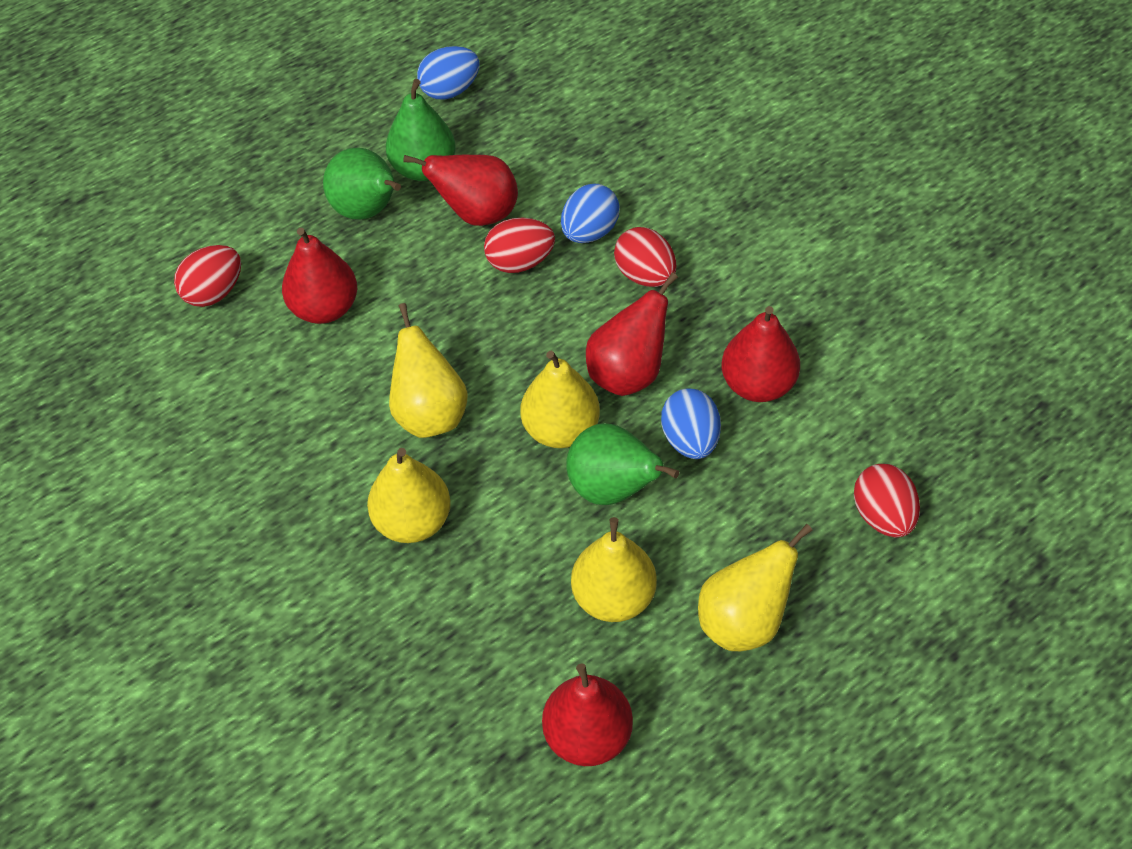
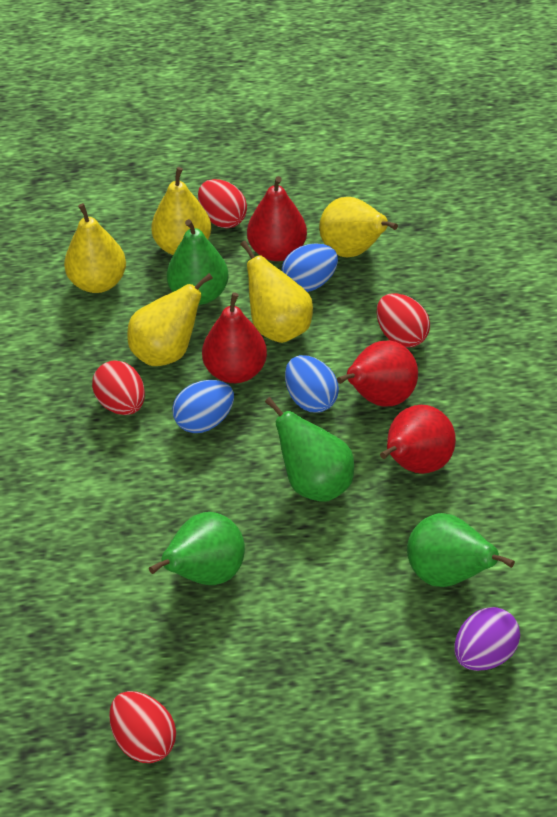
green pear: 3 -> 4
purple egg: 0 -> 1
red pear: 5 -> 4

